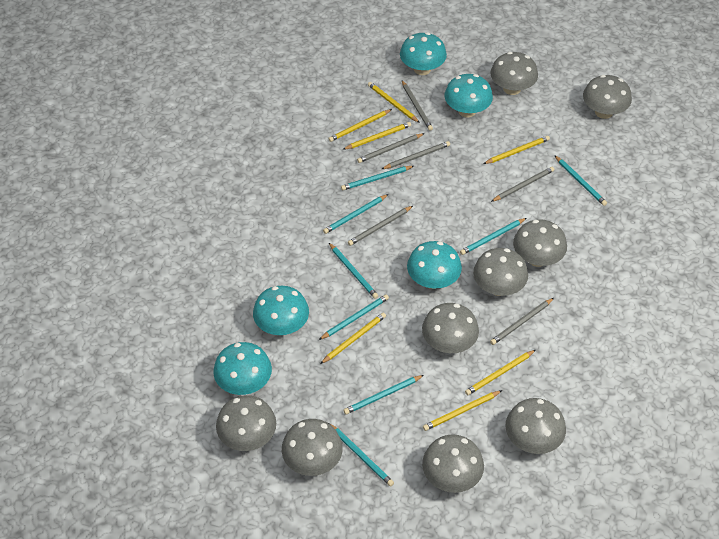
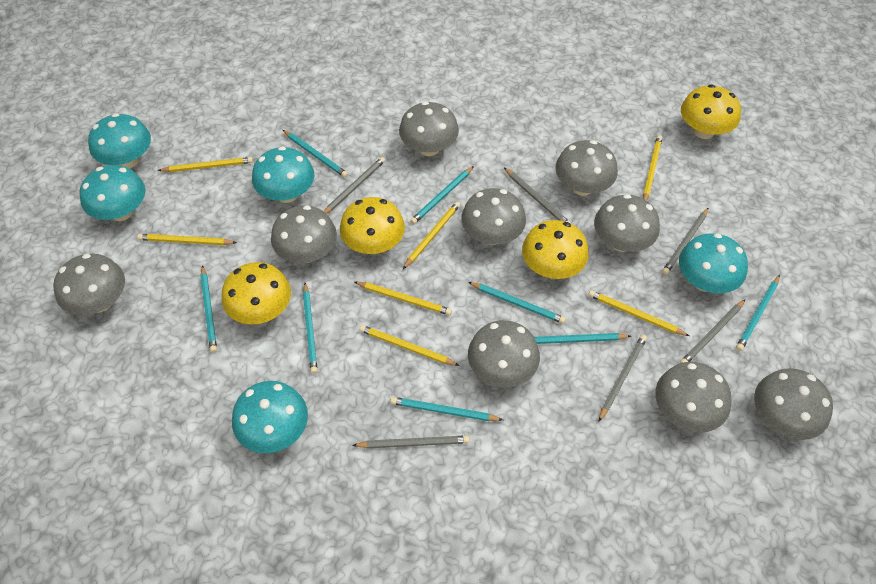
yellow mushroom: 0 -> 4

